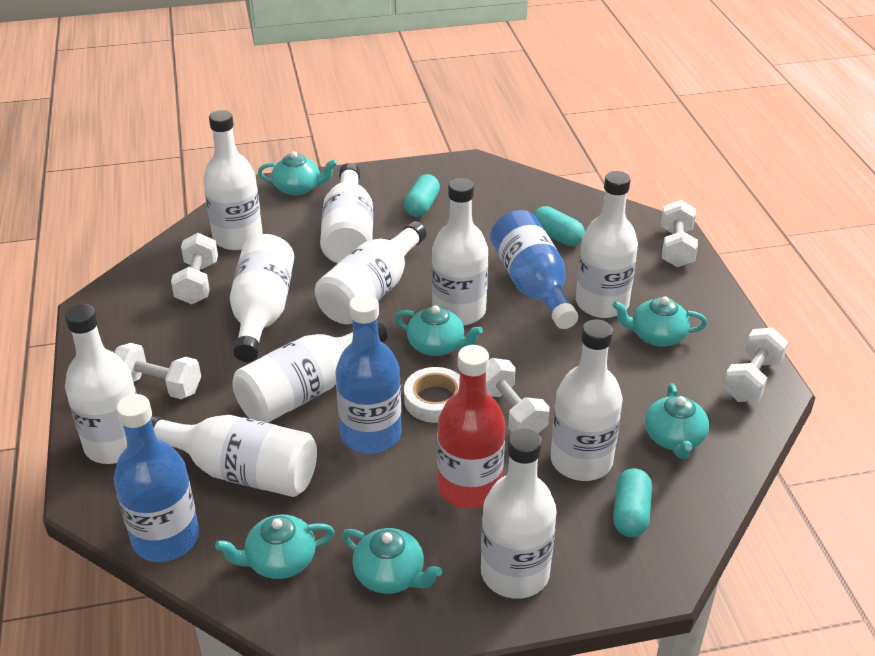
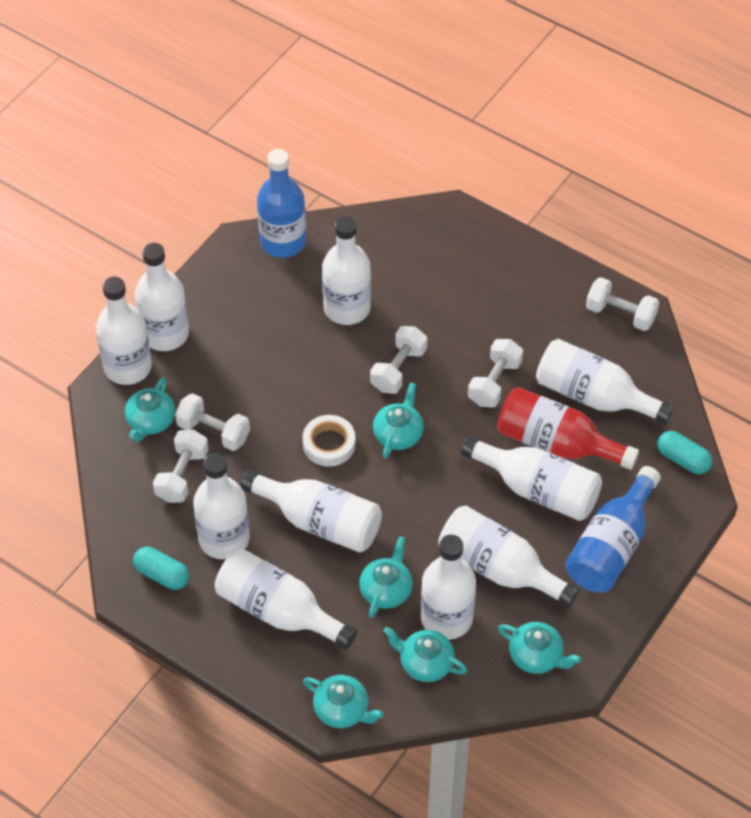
blue bottle: 3 -> 2
turquoise capsule: 3 -> 2
white bottle: 11 -> 10

